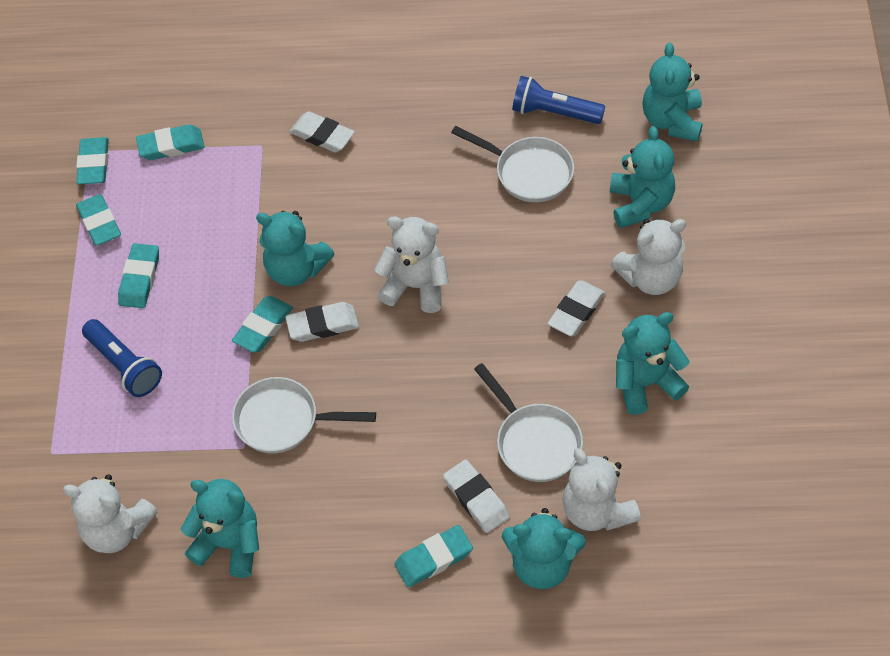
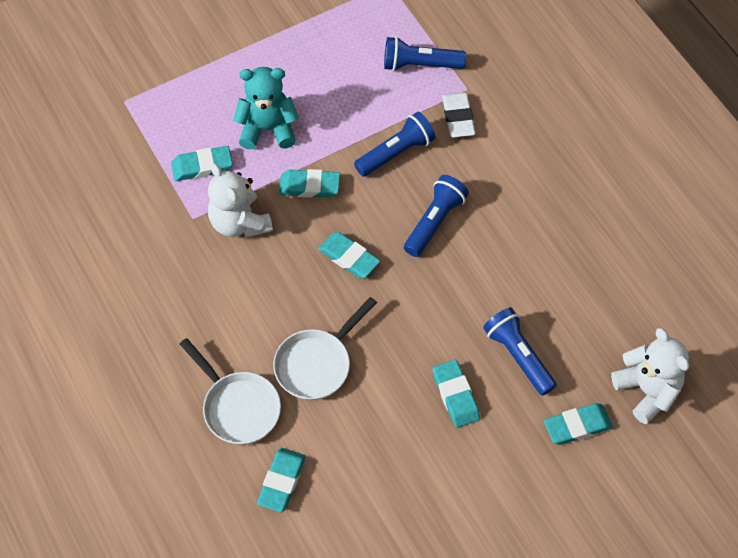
blue flashlight: 2 -> 4
turquoise teddy bear: 6 -> 1
white eraser: 4 -> 1
white pan: 3 -> 2
white teddy bear: 4 -> 2

